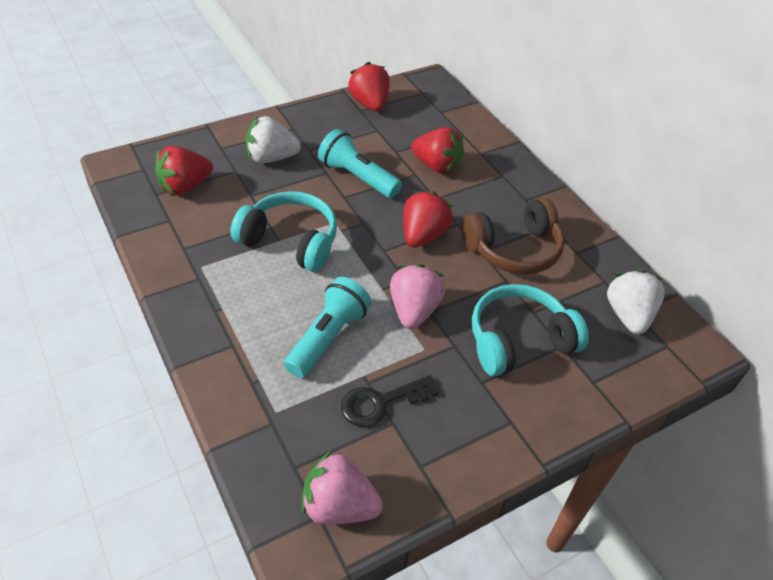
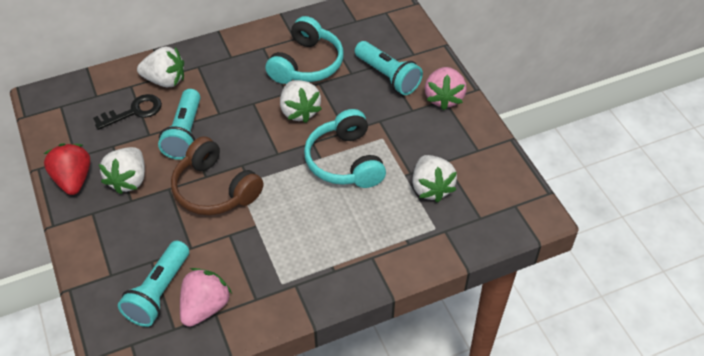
red strawberry: 4 -> 1
turquoise flashlight: 2 -> 3
white strawberry: 2 -> 4

